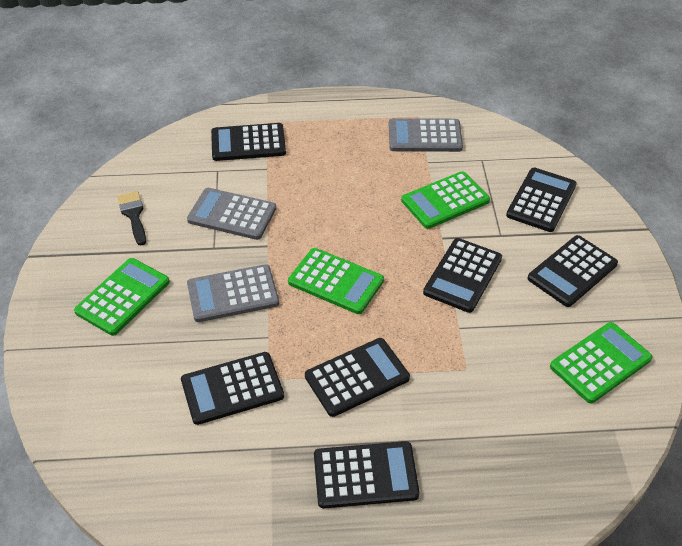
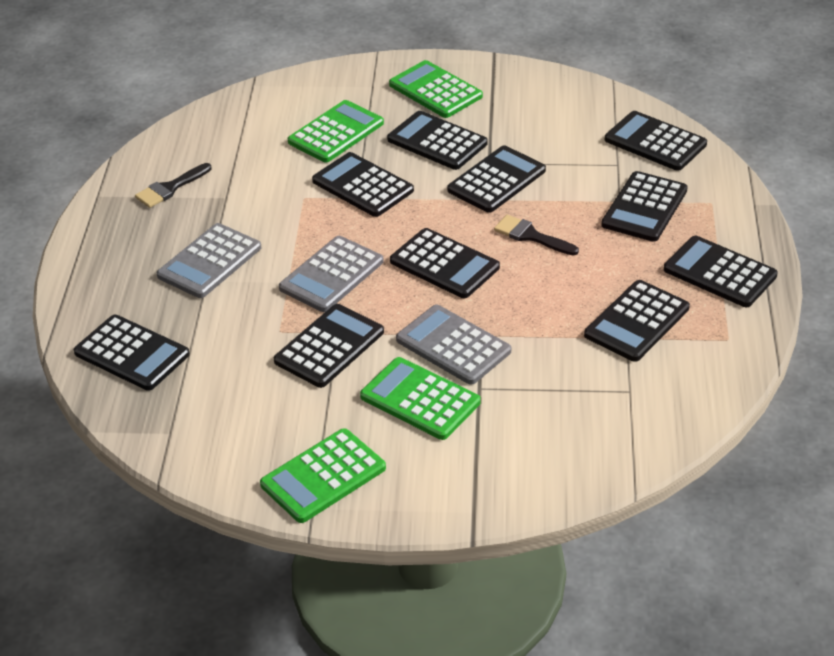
black brush: 1 -> 2
black calculator: 7 -> 10

